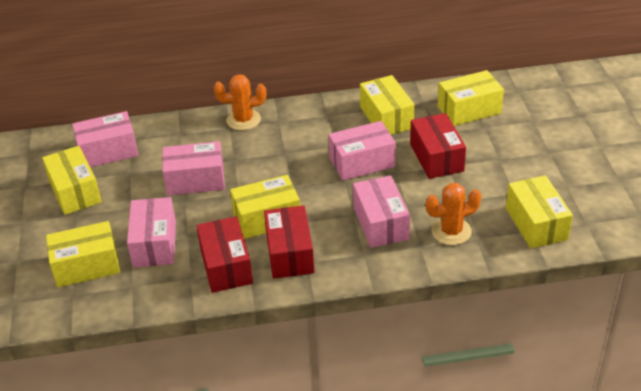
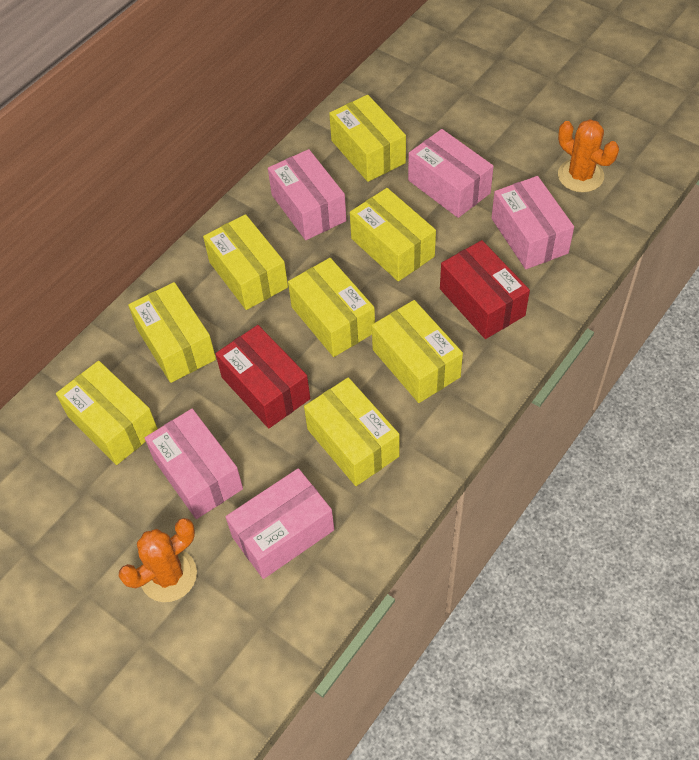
red box: 3 -> 2
yellow box: 6 -> 8

